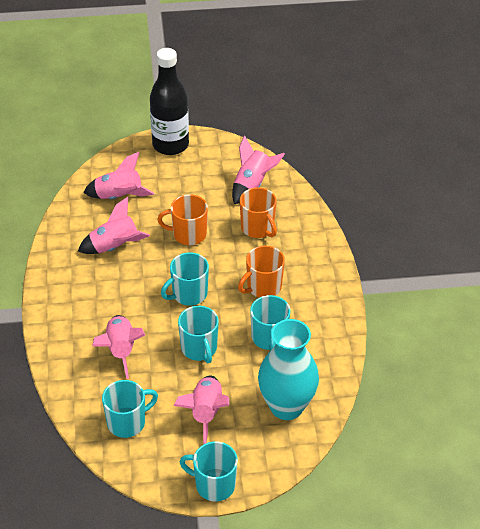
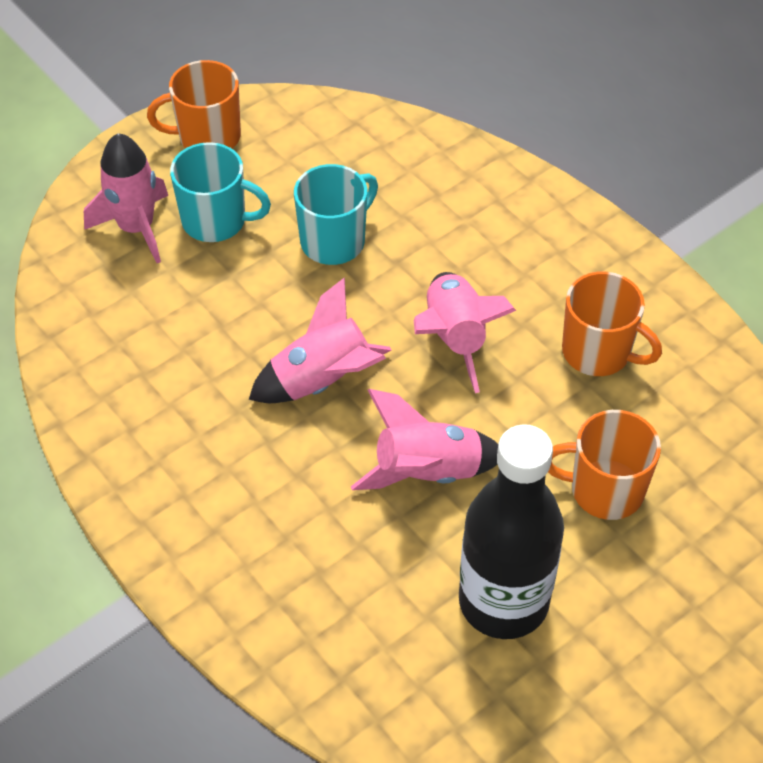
pink rocket: 5 -> 4
turquoise mug: 5 -> 2
turquoise vase: 1 -> 0

